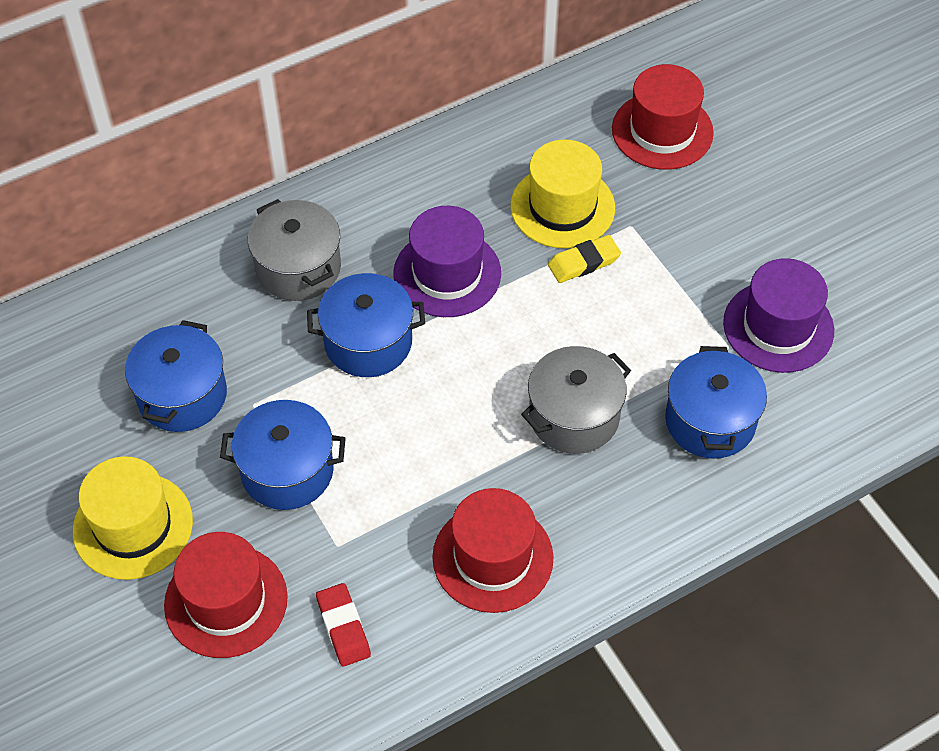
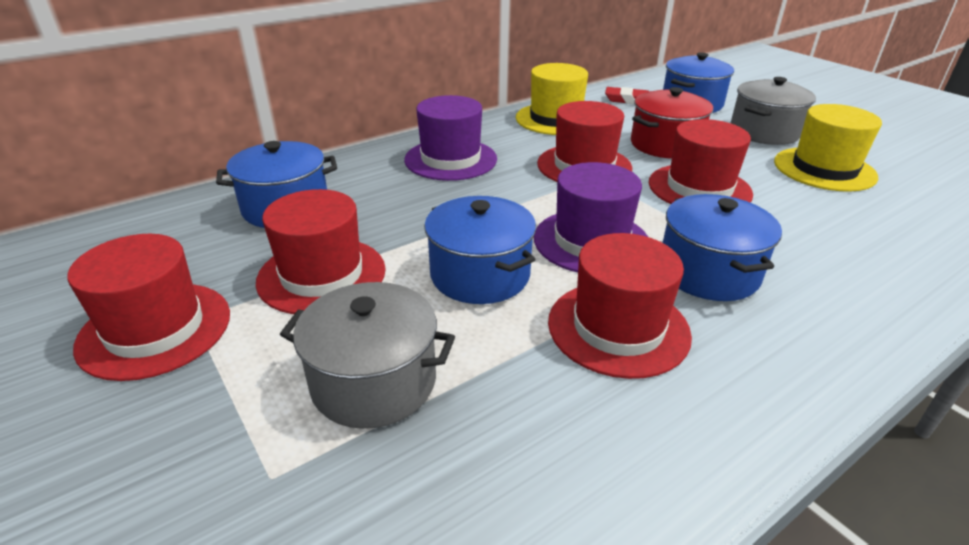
red hat: 3 -> 5
red pot: 0 -> 1
yellow eraser: 1 -> 0

